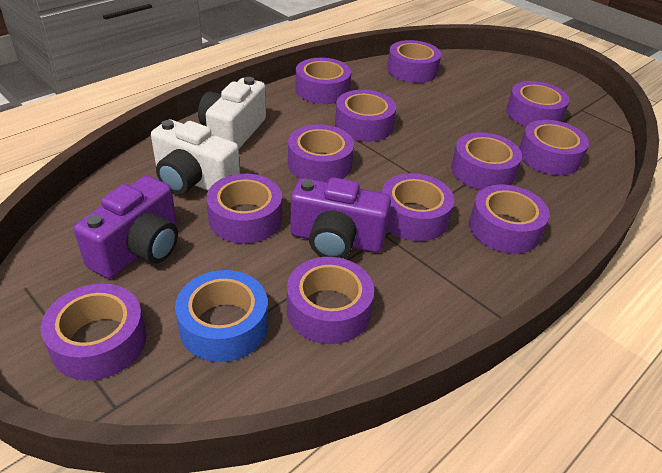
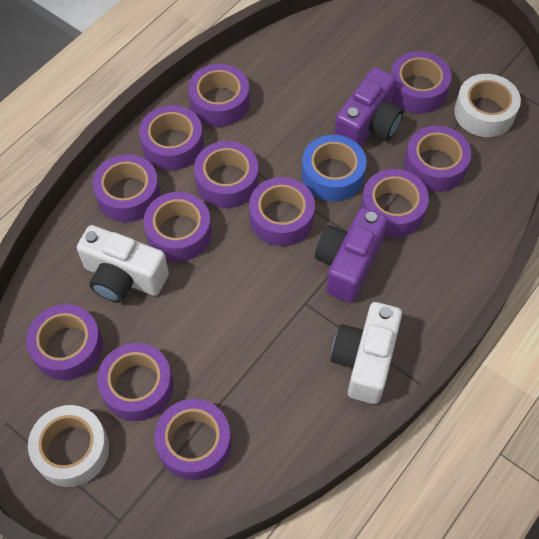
white tape: 0 -> 2

